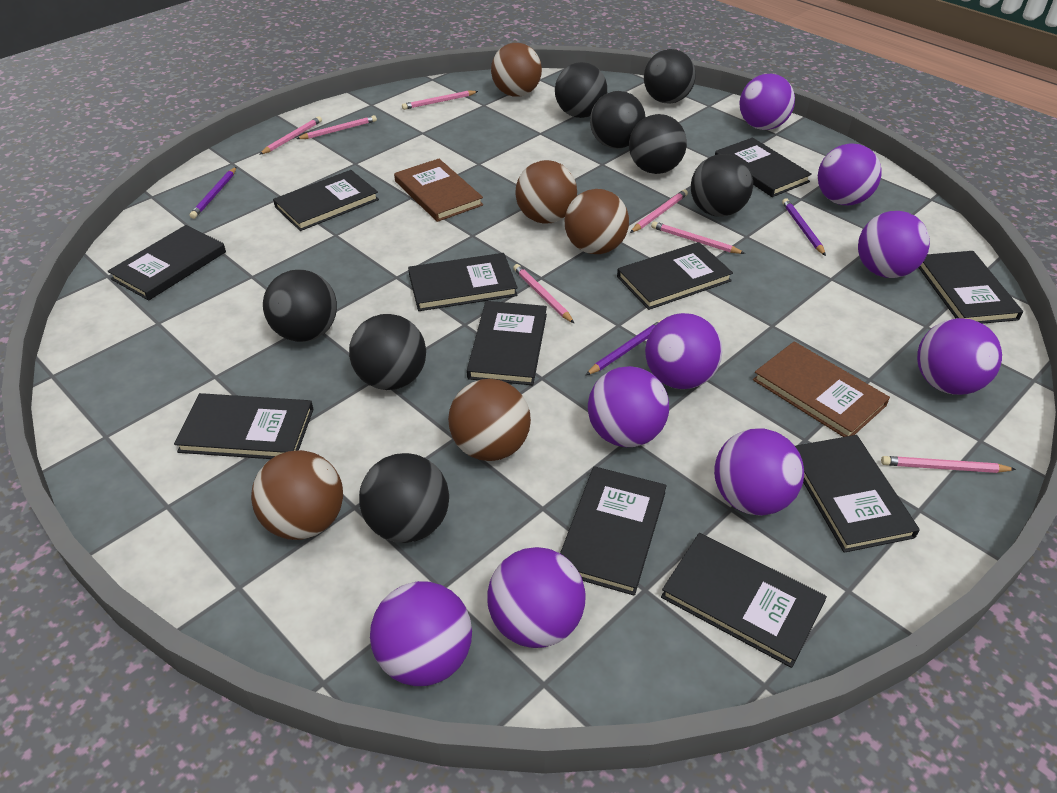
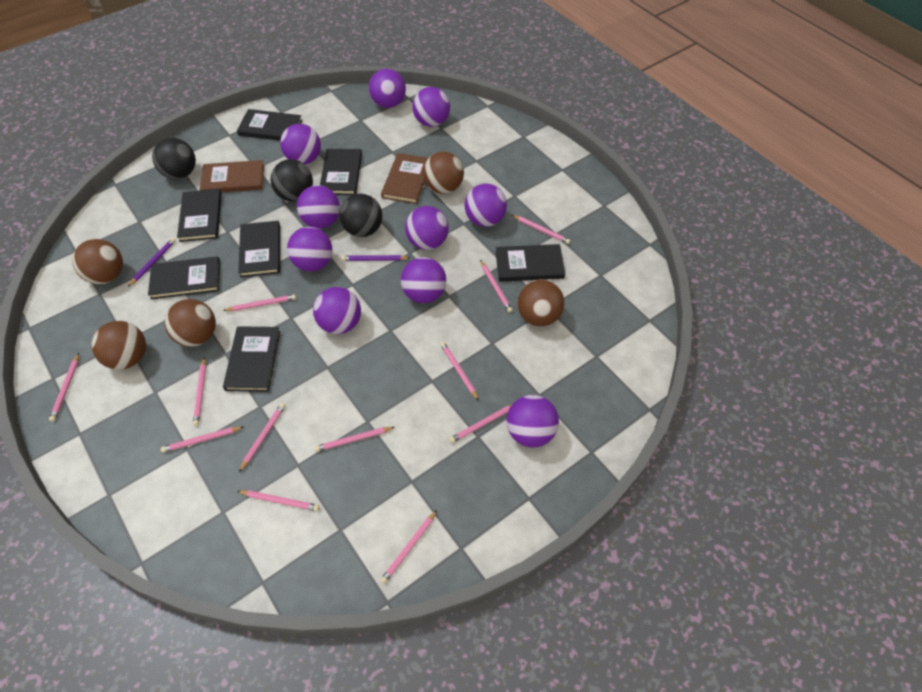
black ball: 8 -> 3
black book: 11 -> 7
pink pencil: 7 -> 12
purple ball: 9 -> 10
purple pencil: 3 -> 2

